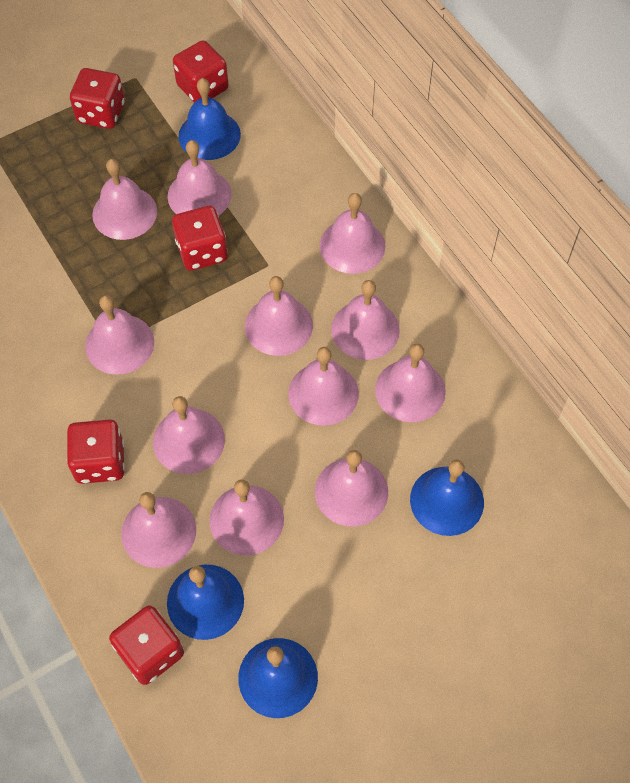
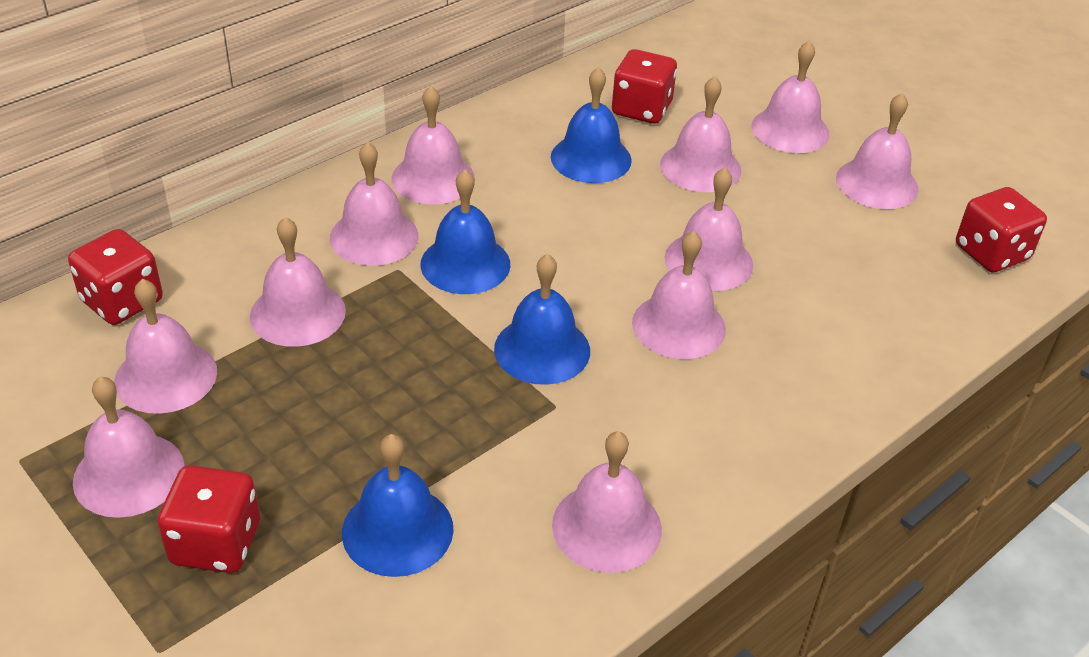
pink bell: 12 -> 11
red dice: 5 -> 4

